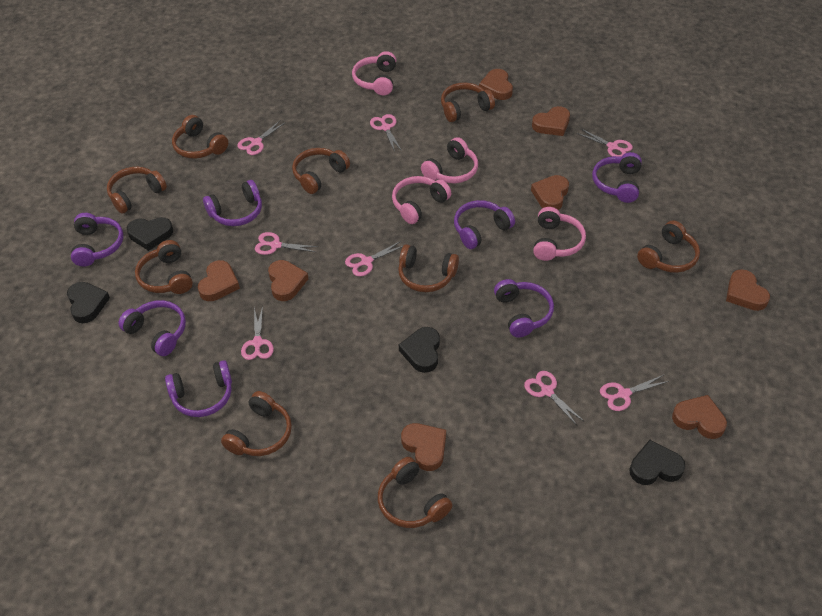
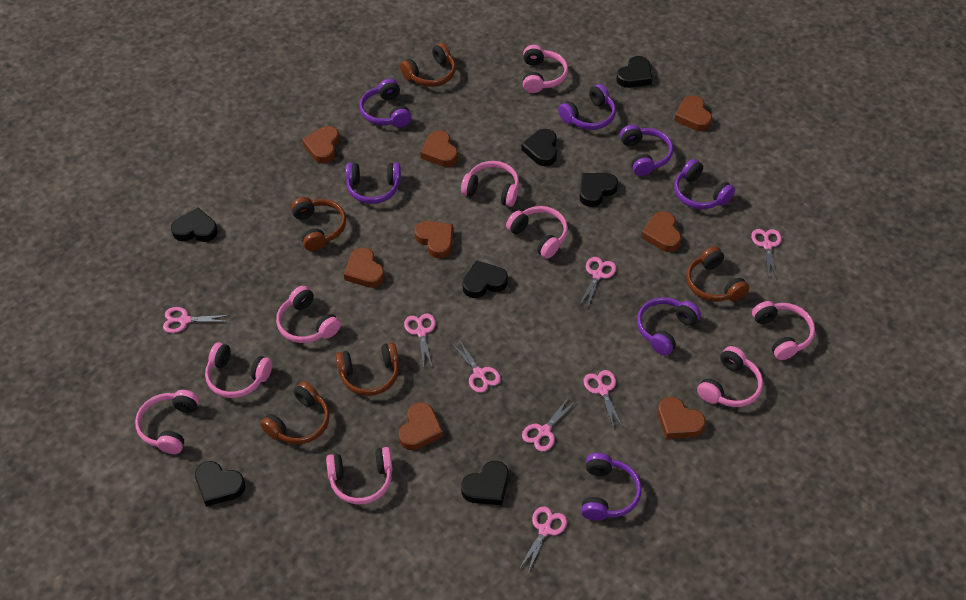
black heart: 4 -> 7
brown headphones: 9 -> 5
pink headphones: 4 -> 9

